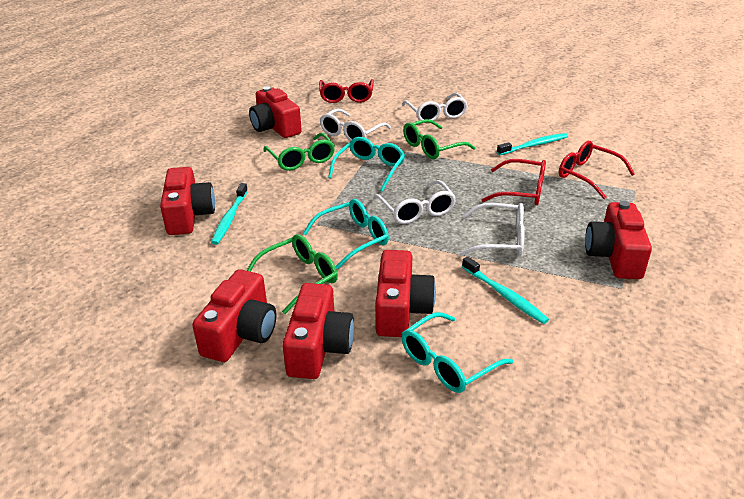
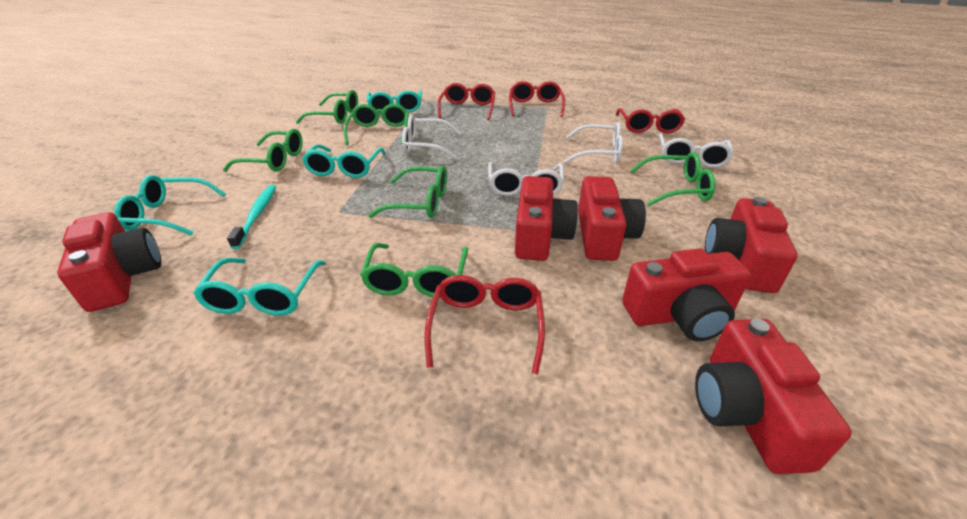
green glasses: 3 -> 6
red glasses: 3 -> 4
turquoise glasses: 3 -> 4
turquoise toothbrush: 3 -> 1

